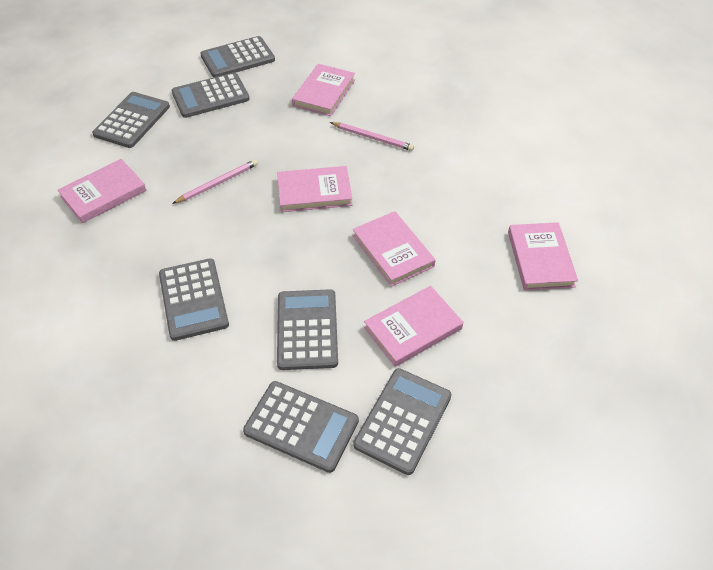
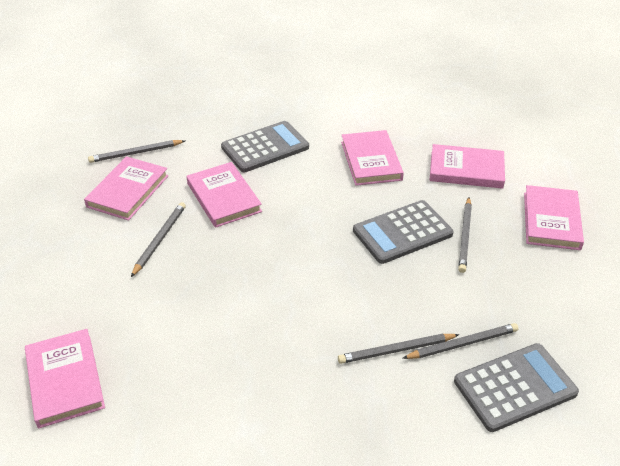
grey calculator: 7 -> 3
grey pencil: 0 -> 5
pink pencil: 2 -> 0

